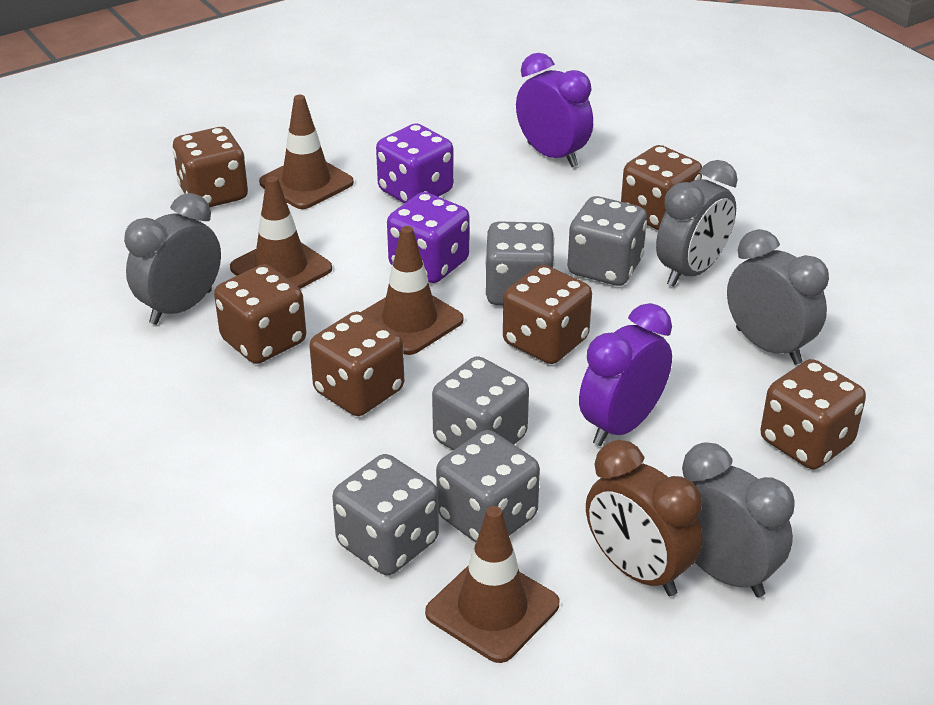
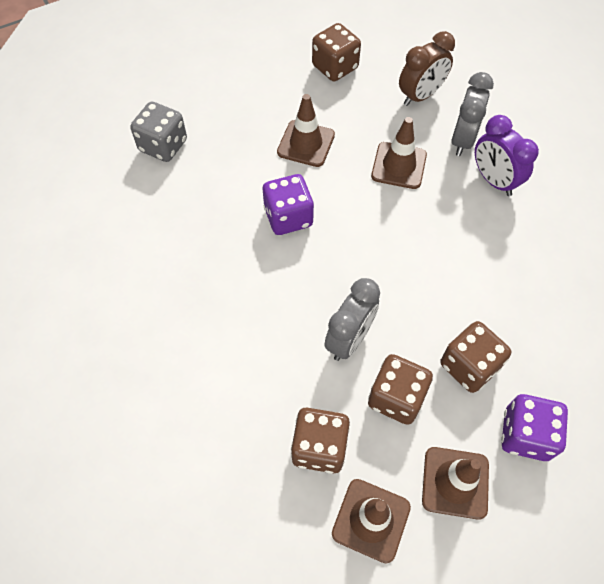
brown dice: 6 -> 4
grey clock: 4 -> 2
grey dice: 5 -> 1
purple clock: 2 -> 1

